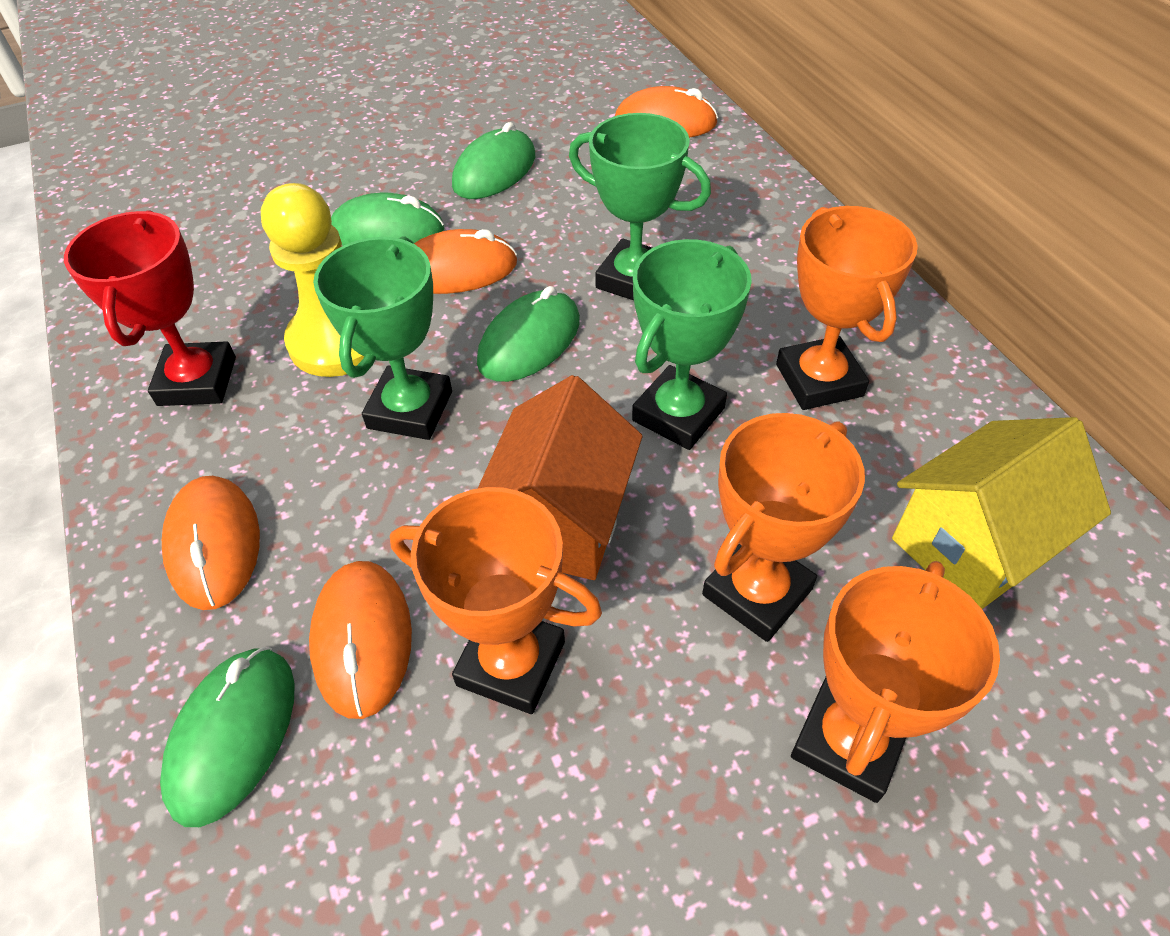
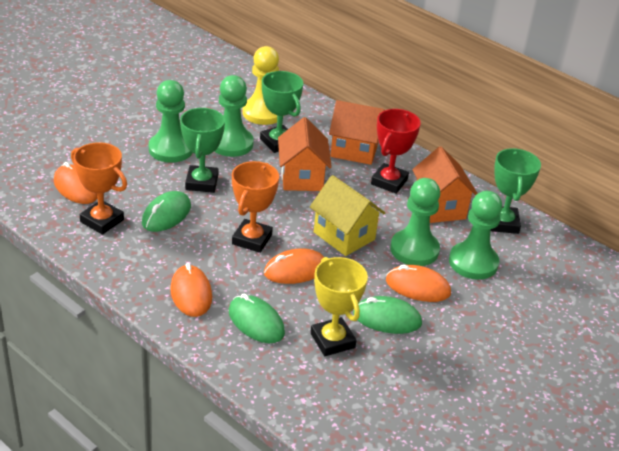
green mouse: 4 -> 3
green pawn: 0 -> 4
orange house: 1 -> 3
orange trophy: 4 -> 2
yellow trophy: 0 -> 1

